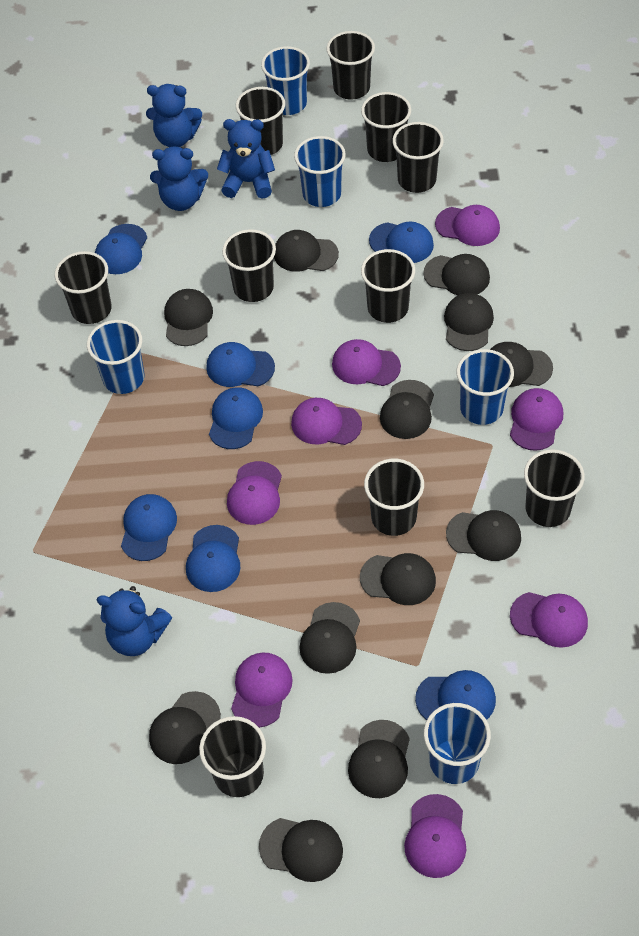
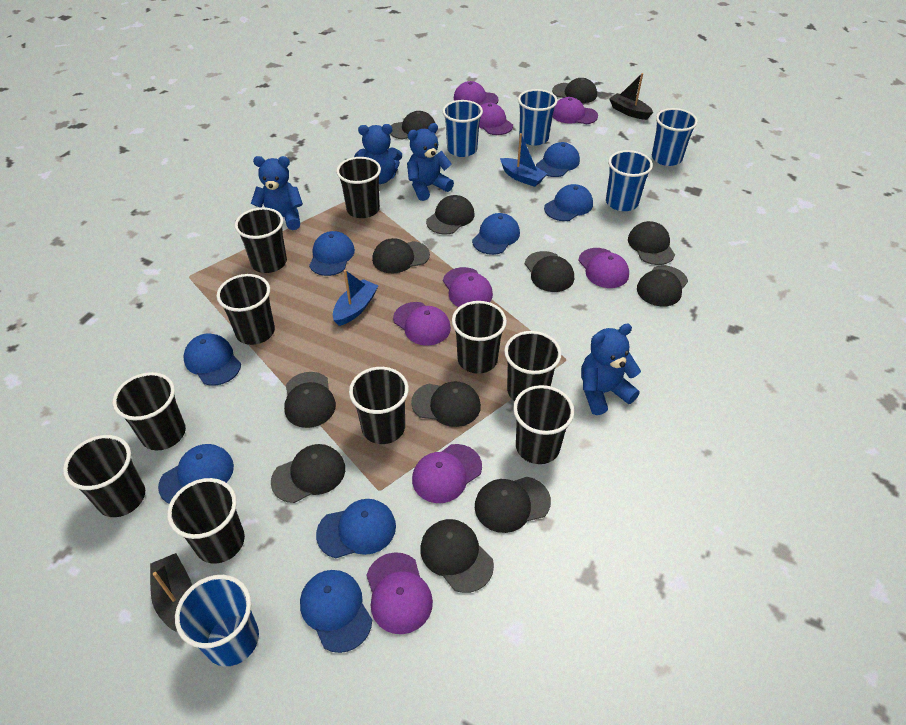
black boat: 0 -> 2
blue boat: 0 -> 2
blue cap: 7 -> 8

